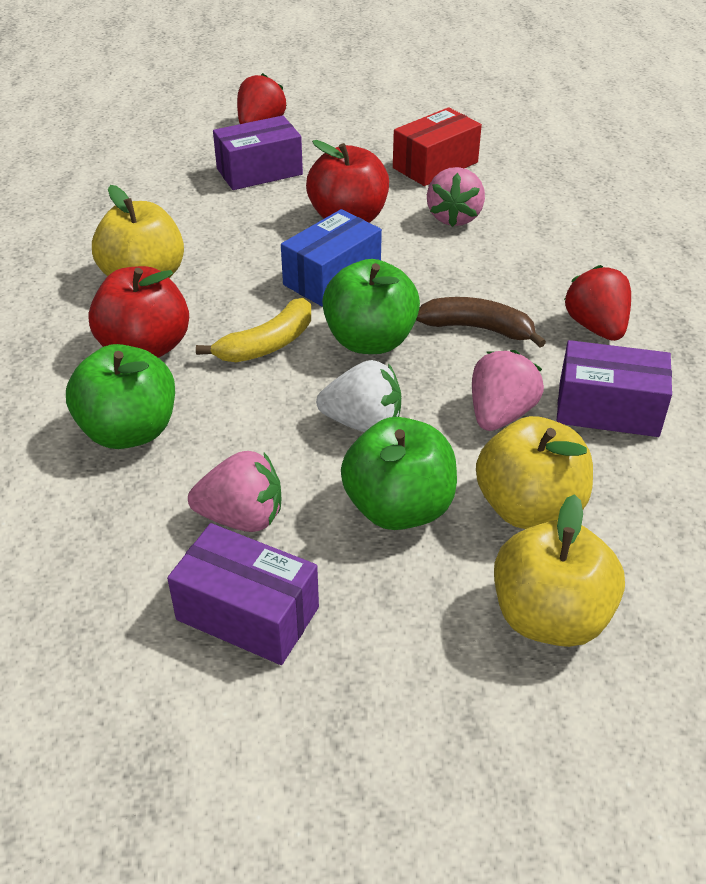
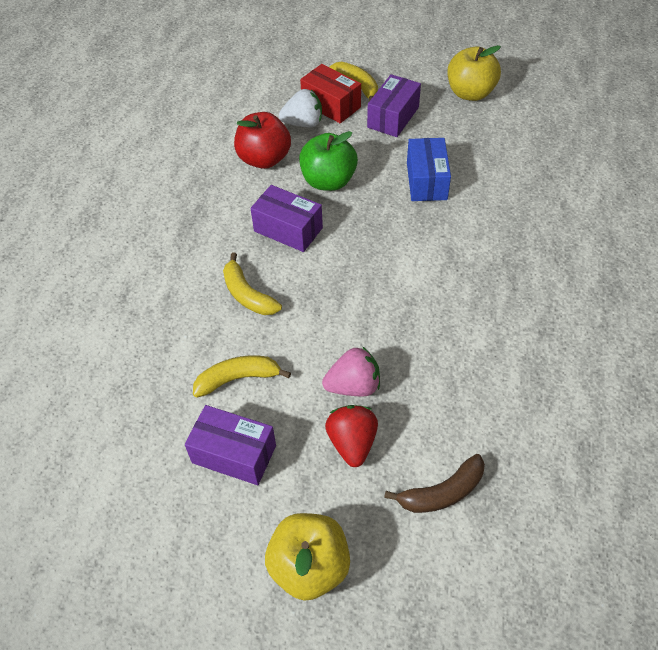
green apple: 3 -> 1
pink strawberry: 3 -> 1
red apple: 2 -> 1
red strawberry: 2 -> 1
yellow apple: 3 -> 2
yellow banana: 1 -> 3

